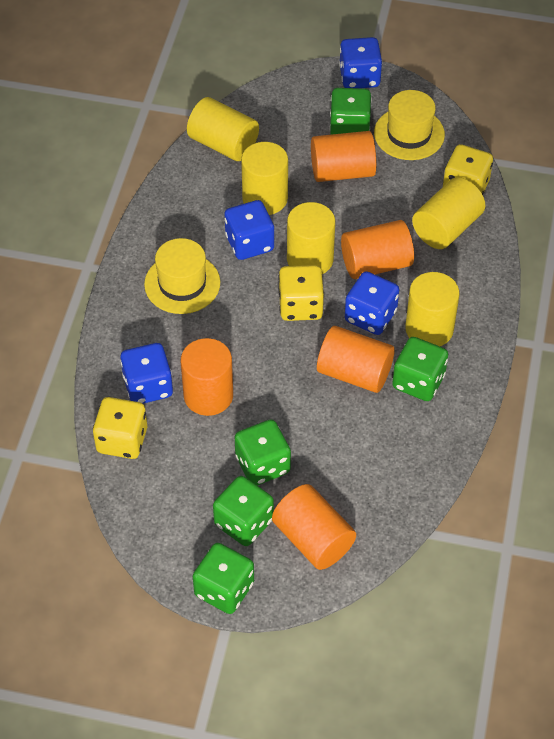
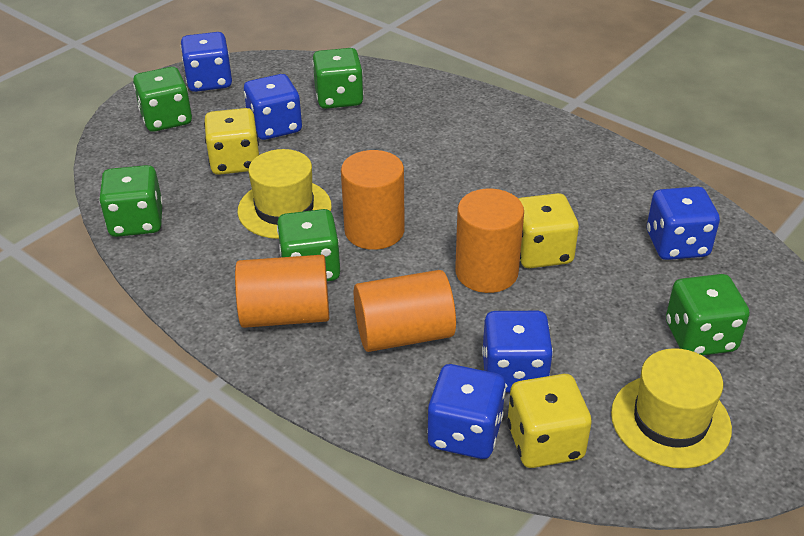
blue dice: 4 -> 5
orange cylinder: 5 -> 4
yellow cylinder: 5 -> 0

